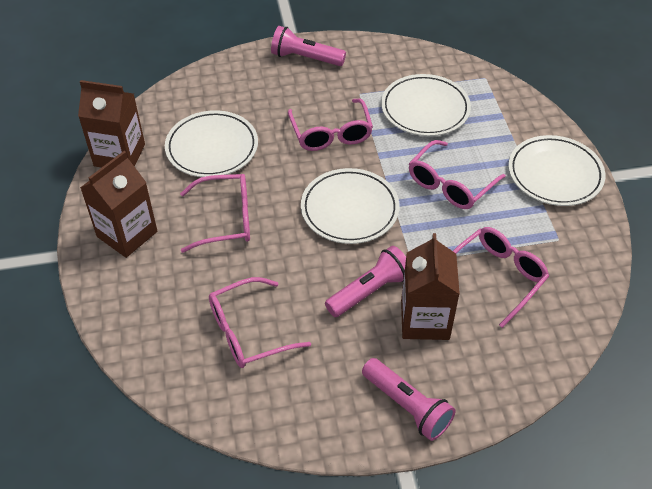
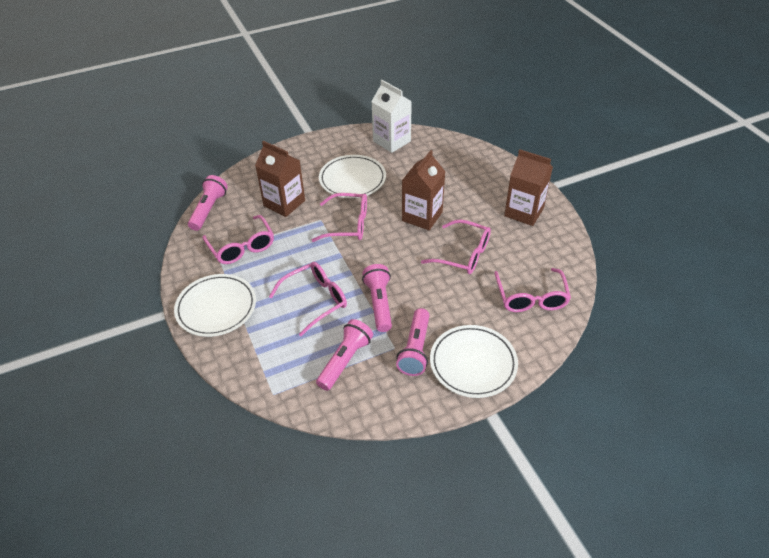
pink flashlight: 3 -> 4
white carton: 0 -> 1
white plate: 4 -> 3

